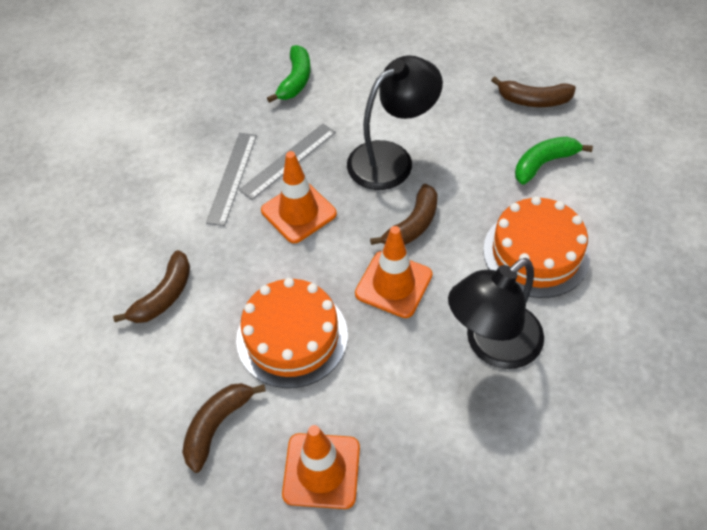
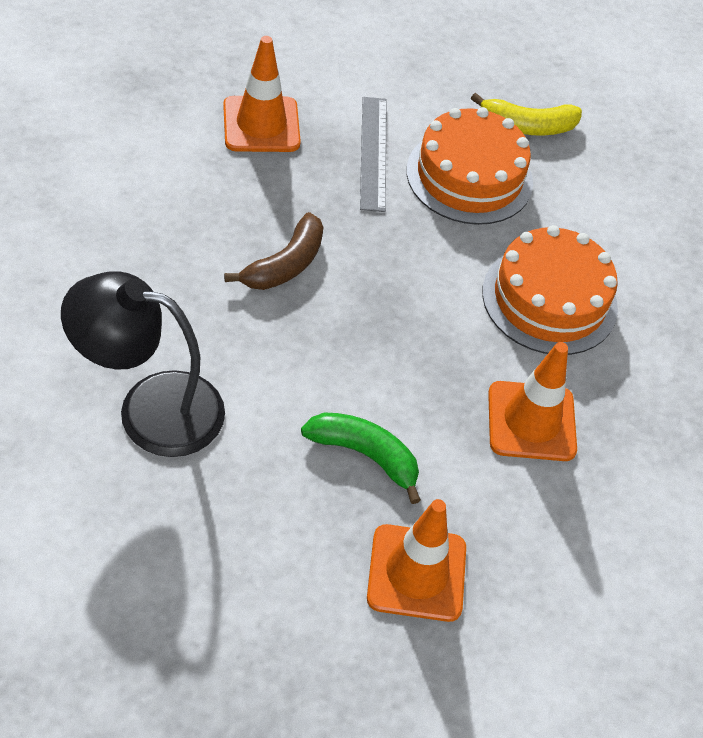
black lamp: 2 -> 1
brown banana: 4 -> 1
green banana: 2 -> 1
grey ruler: 2 -> 1
yellow banana: 0 -> 1

